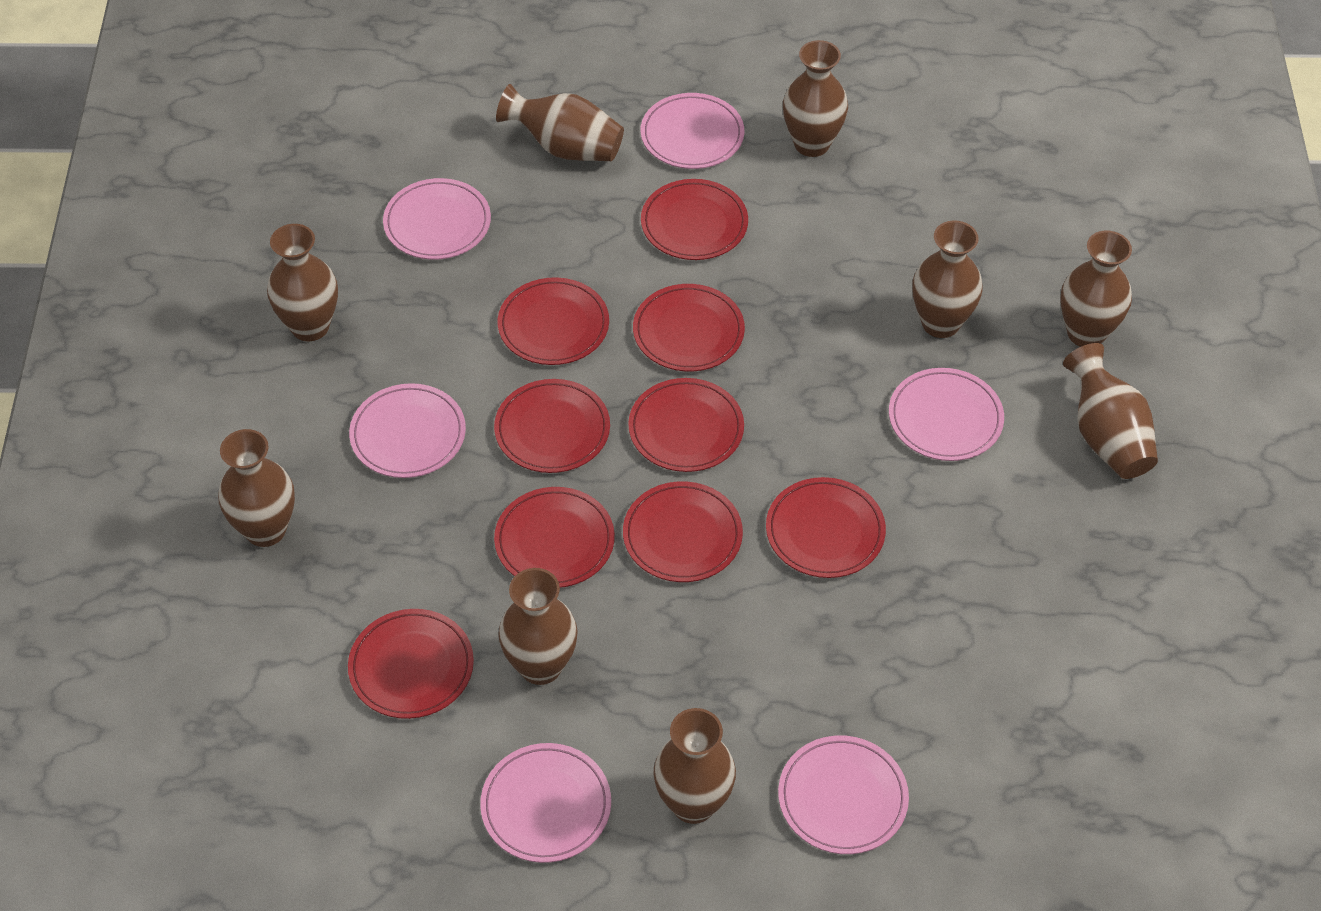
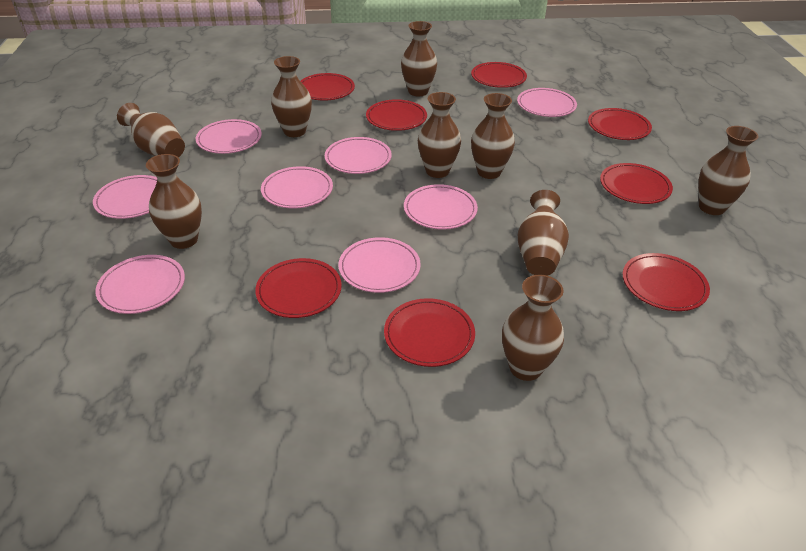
pink plate: 6 -> 8
red plate: 9 -> 8

